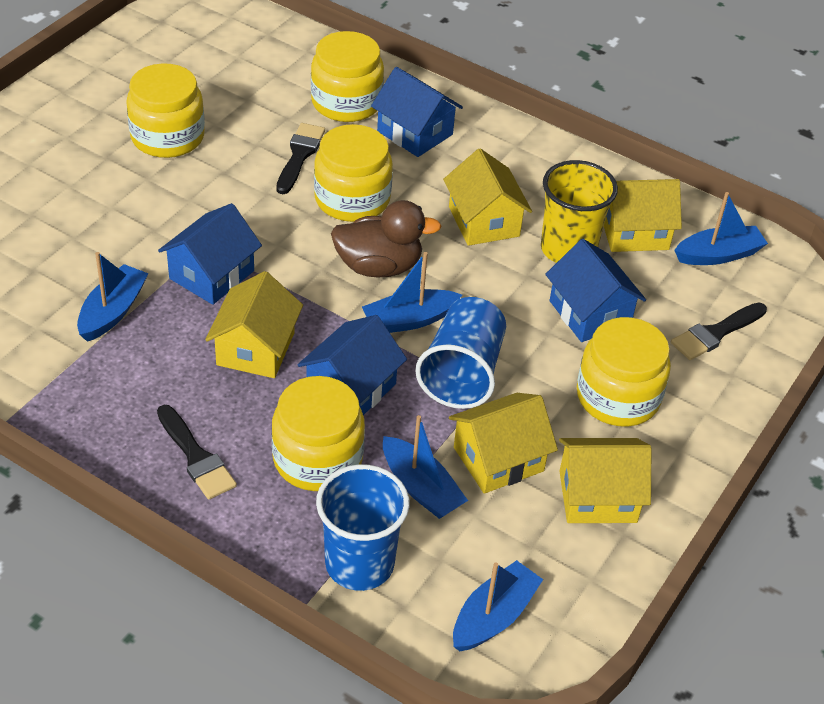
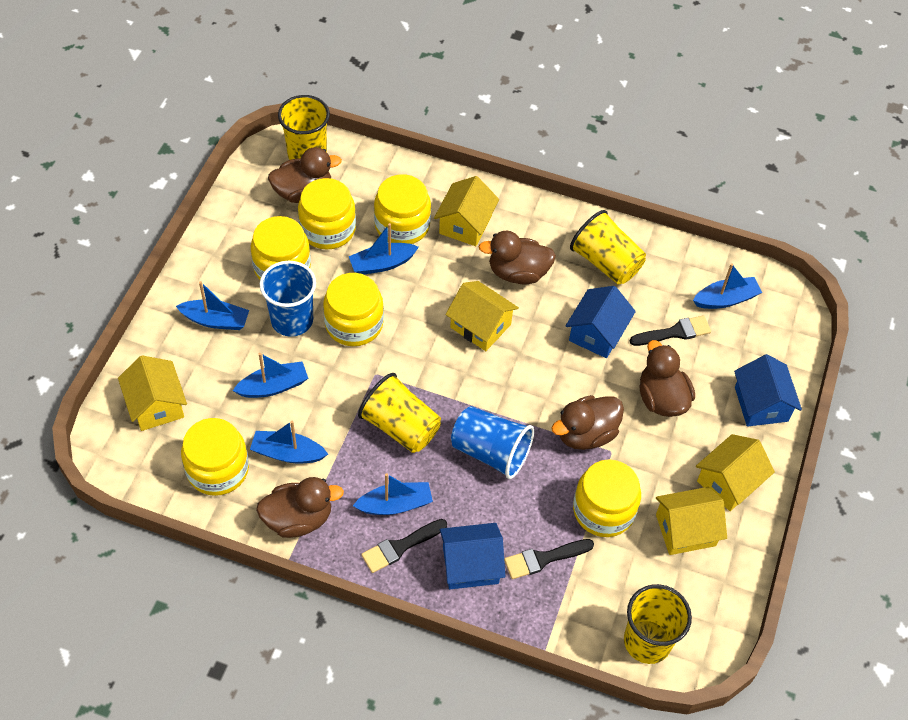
blue boat: 5 -> 6
blue house: 4 -> 3
brown duck: 1 -> 5
yellow cup: 1 -> 4
yellow jar: 5 -> 6

